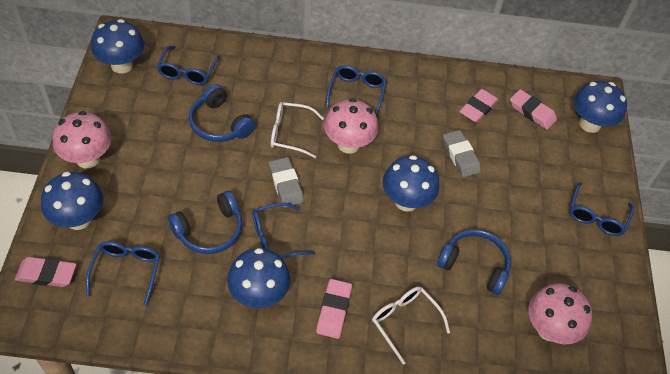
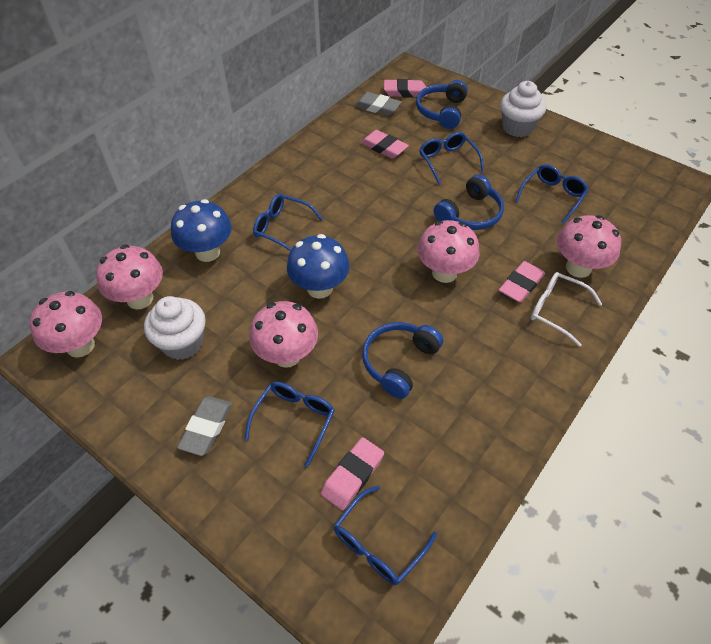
blue mushroom: 5 -> 2
pink mushroom: 3 -> 5
white cupcake: 0 -> 2
white glasses: 2 -> 1

